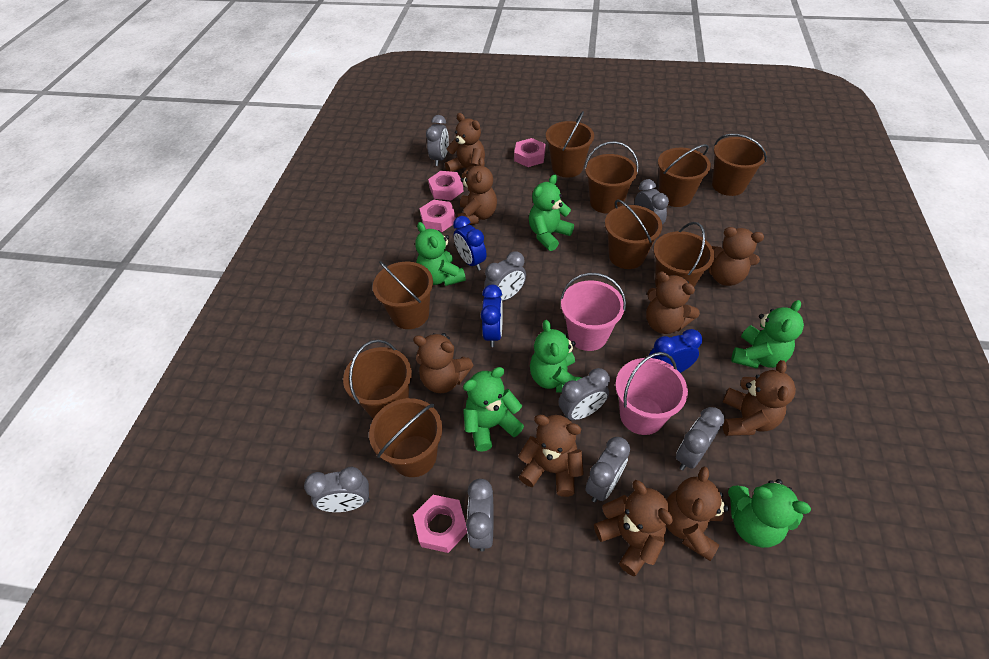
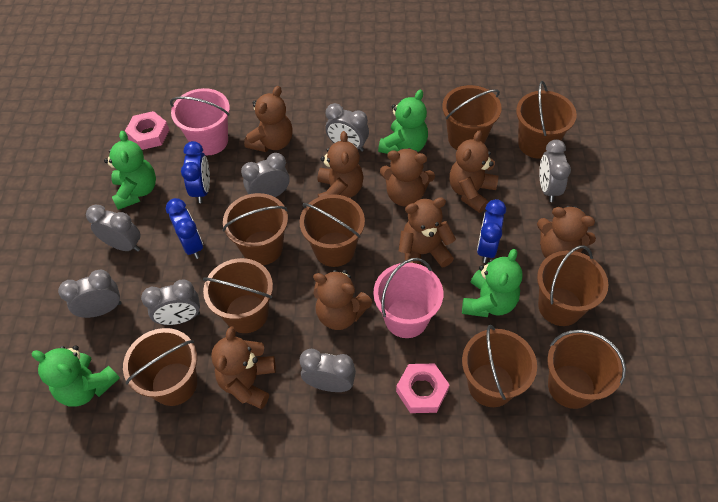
brown teddy bear: 9 -> 8
green teddy bear: 6 -> 4
grey clock: 8 -> 7
pink nut: 4 -> 2

